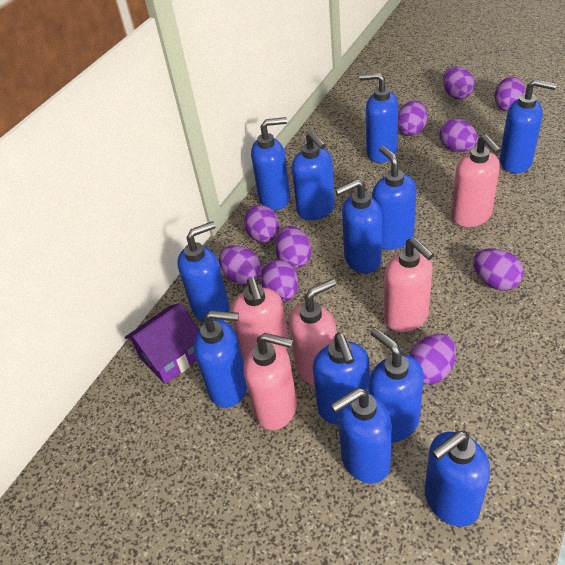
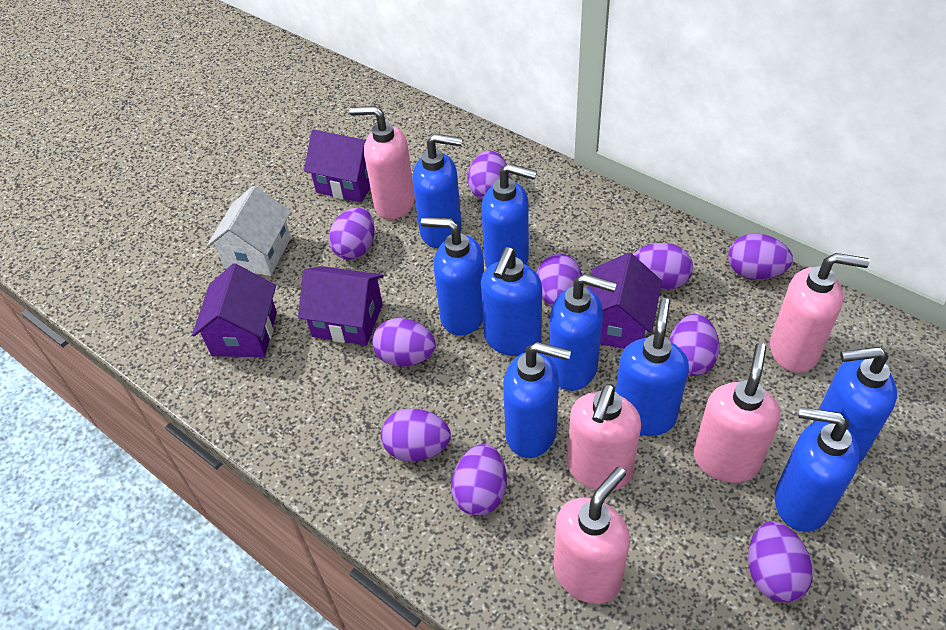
blue soap dispenser: 12 -> 9
purple house: 1 -> 4
white house: 0 -> 1

